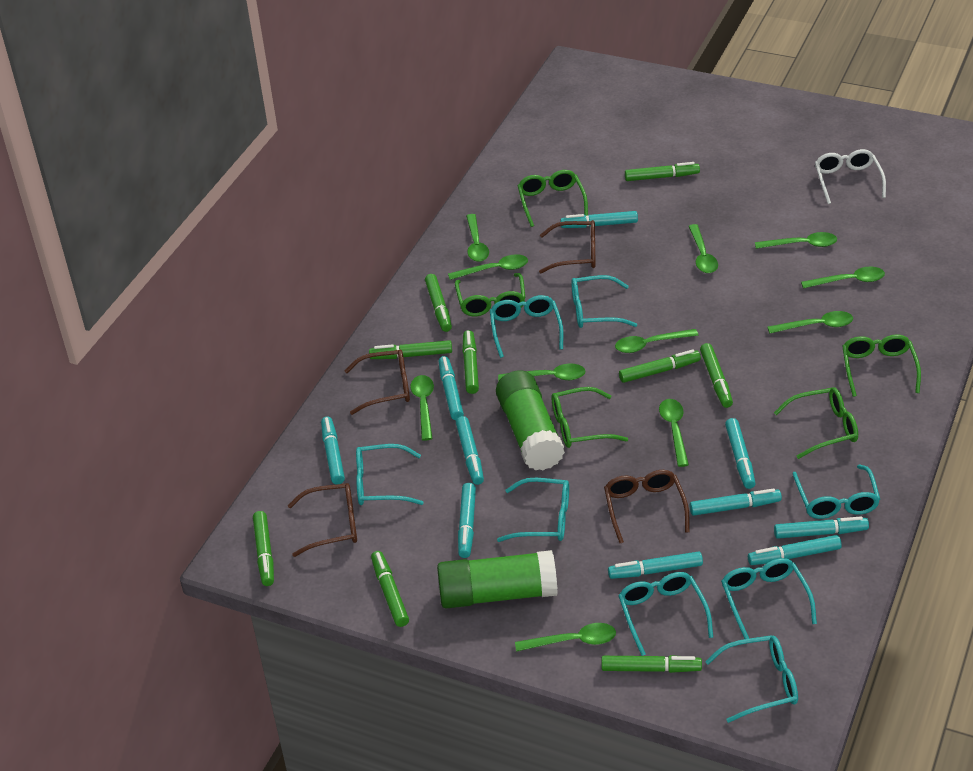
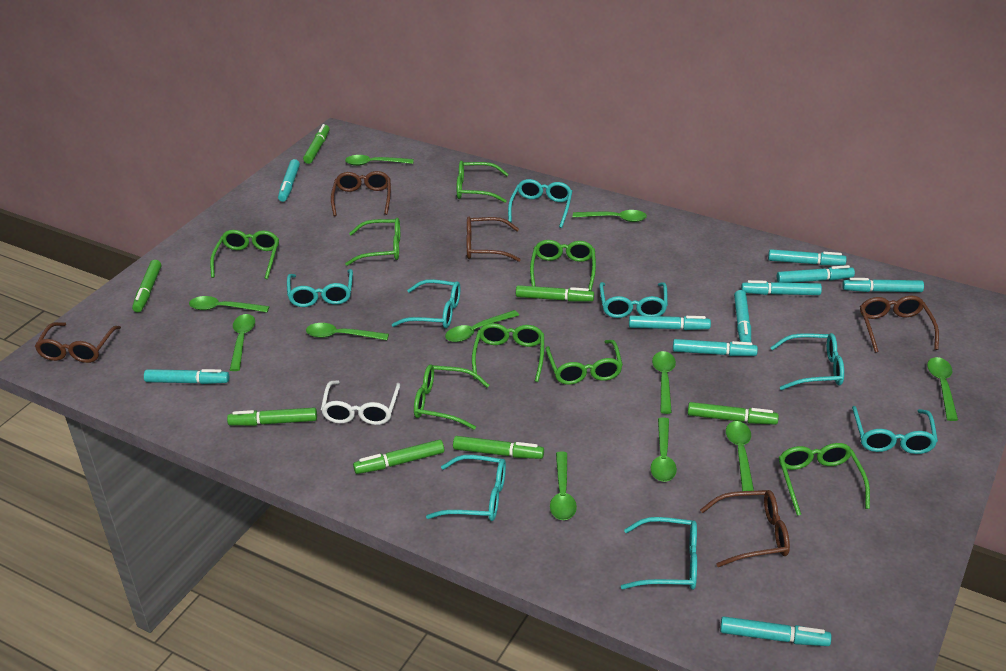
brown glasses: 4 -> 5
green glasses: 5 -> 8
green glue stick: 2 -> 0
green marker: 9 -> 7

